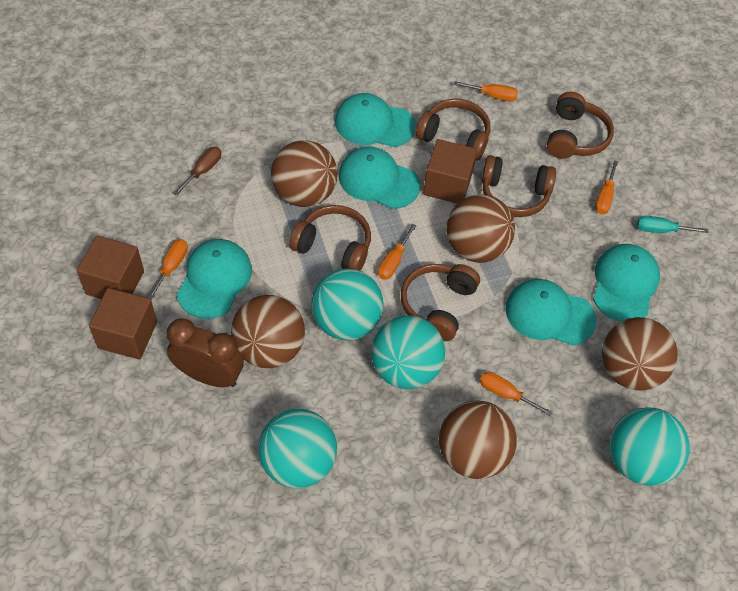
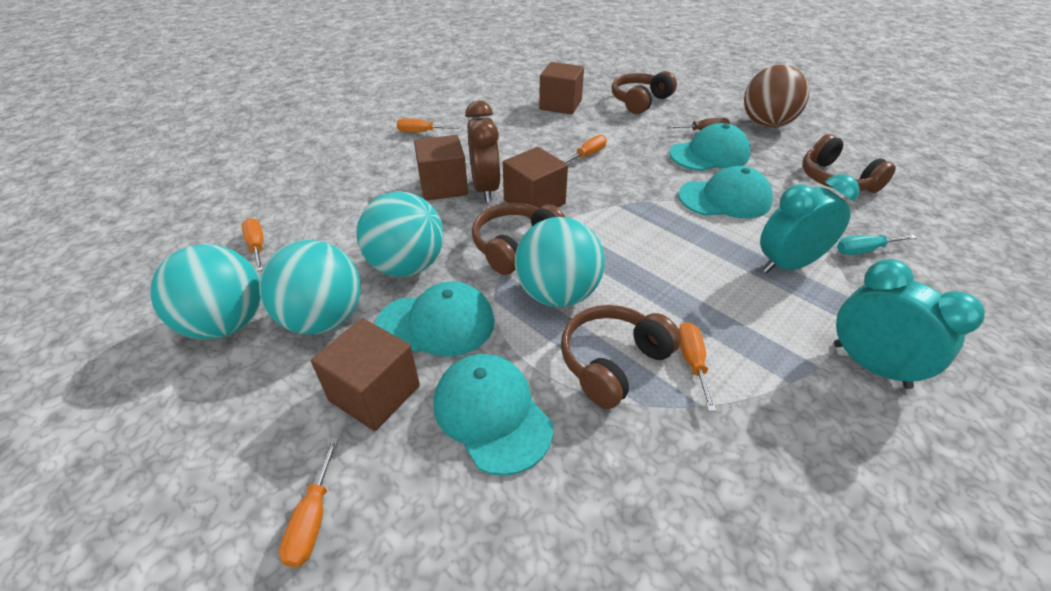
brown ball: 5 -> 1
brown cube: 3 -> 4
brown headphones: 5 -> 4
turquoise cap: 5 -> 4
turquoise clock: 0 -> 2

